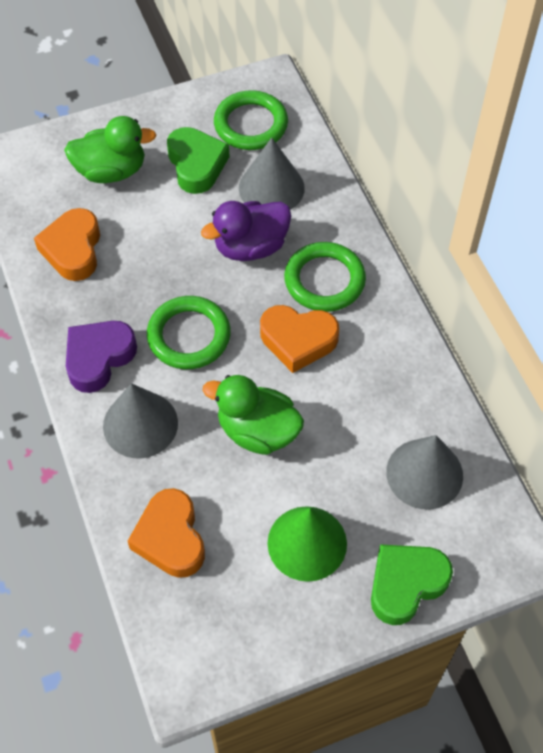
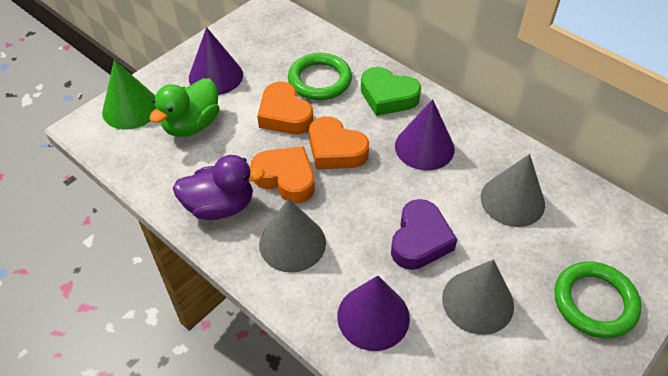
green duck: 2 -> 1
green heart: 2 -> 1
green ring: 3 -> 2
purple cone: 0 -> 3

